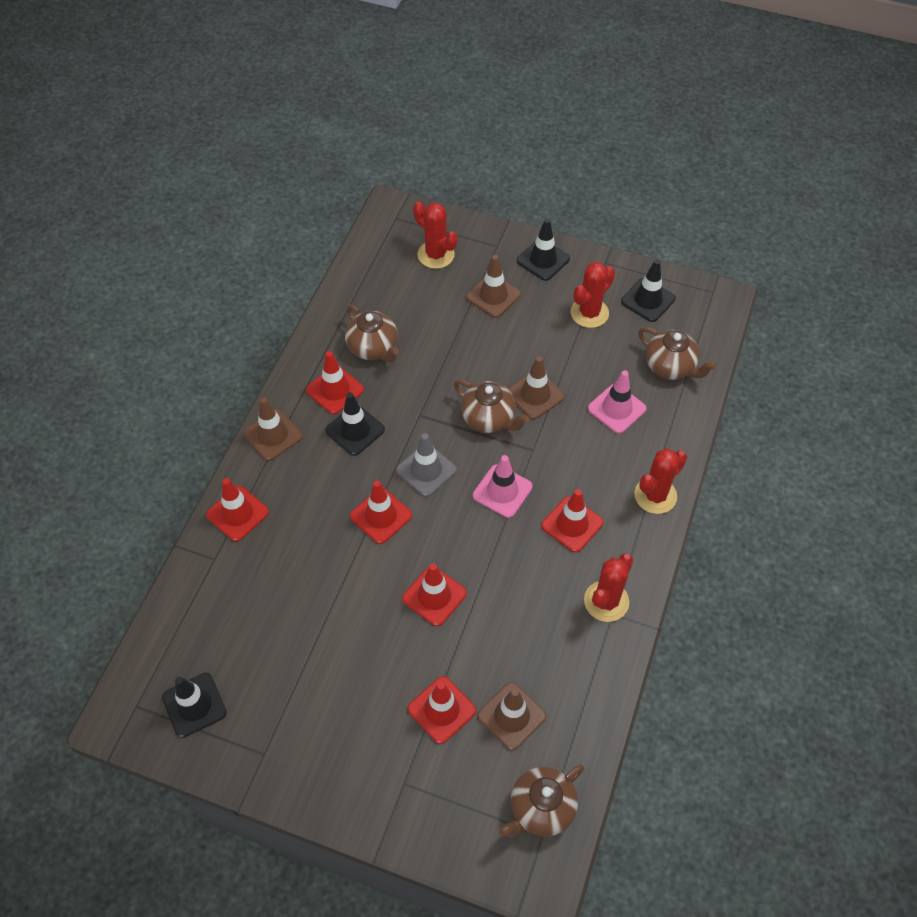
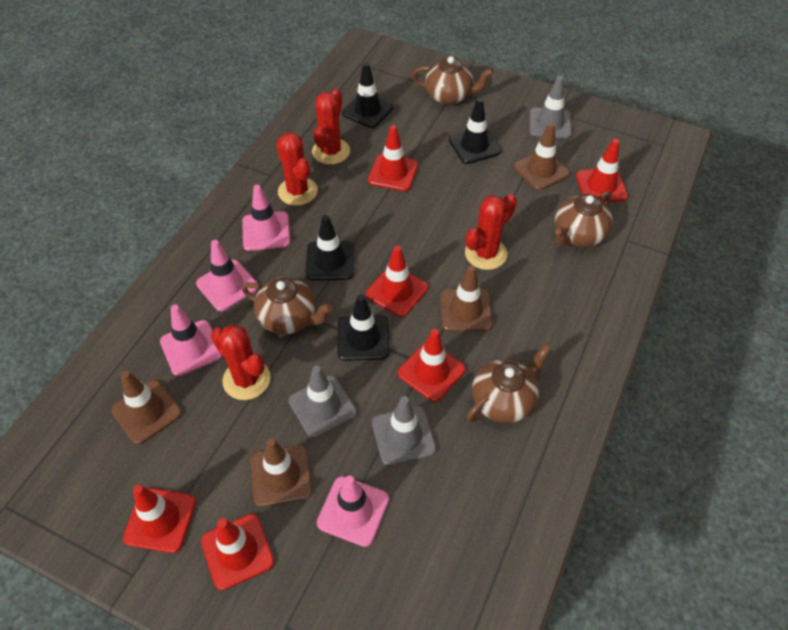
grey traffic cone: 1 -> 3
pink traffic cone: 2 -> 4

